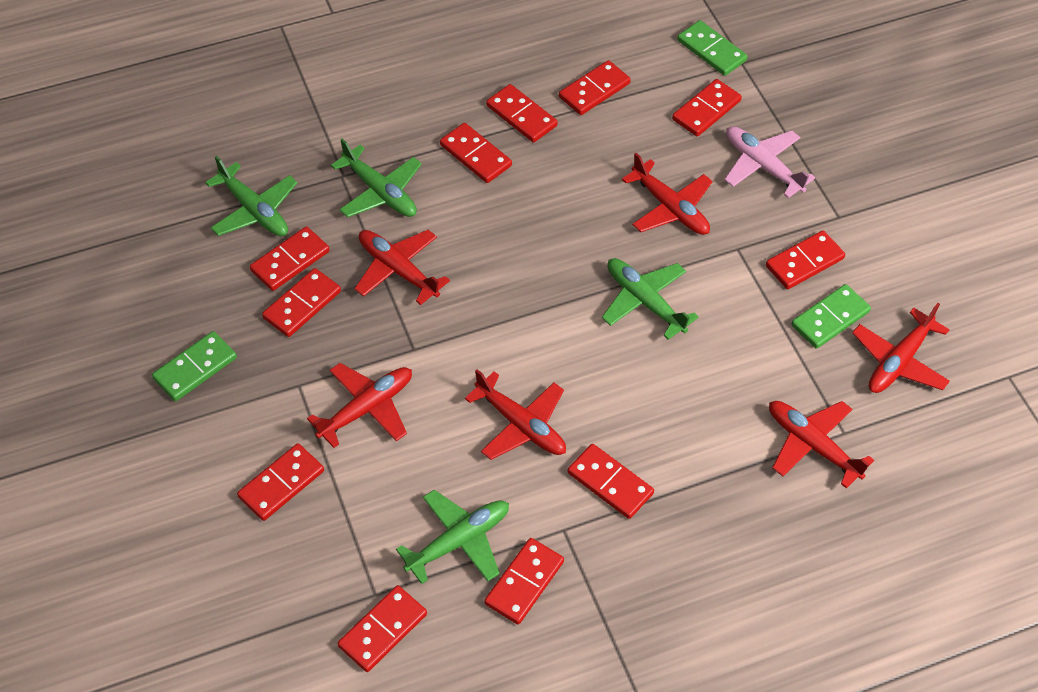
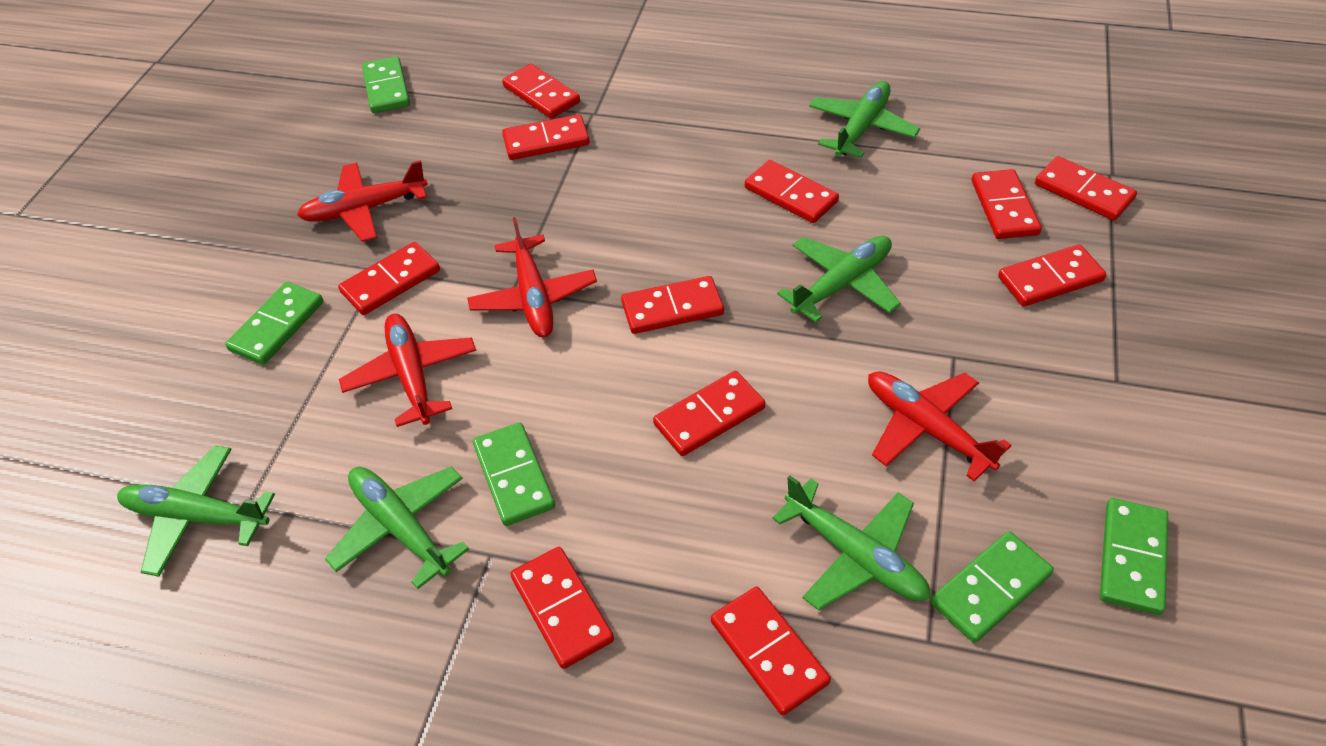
green domino: 3 -> 5
green plane: 4 -> 5
pink plane: 1 -> 0
red plane: 6 -> 4

